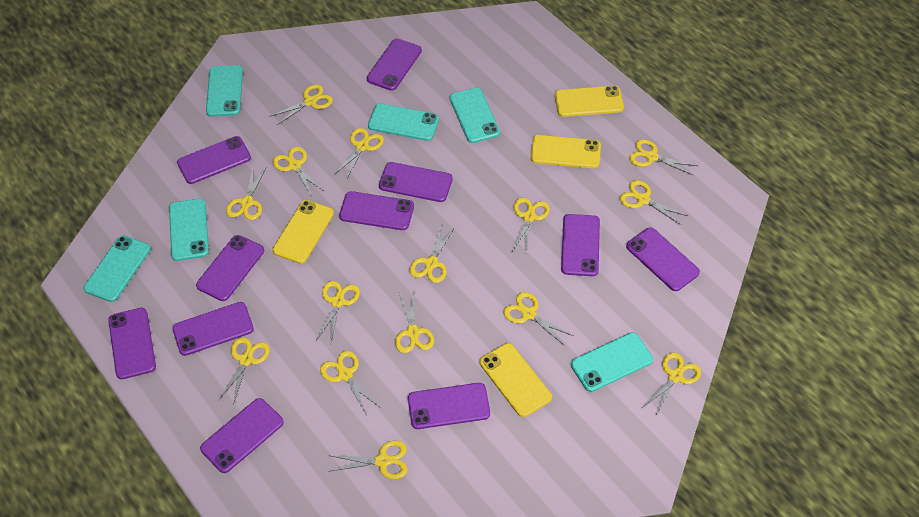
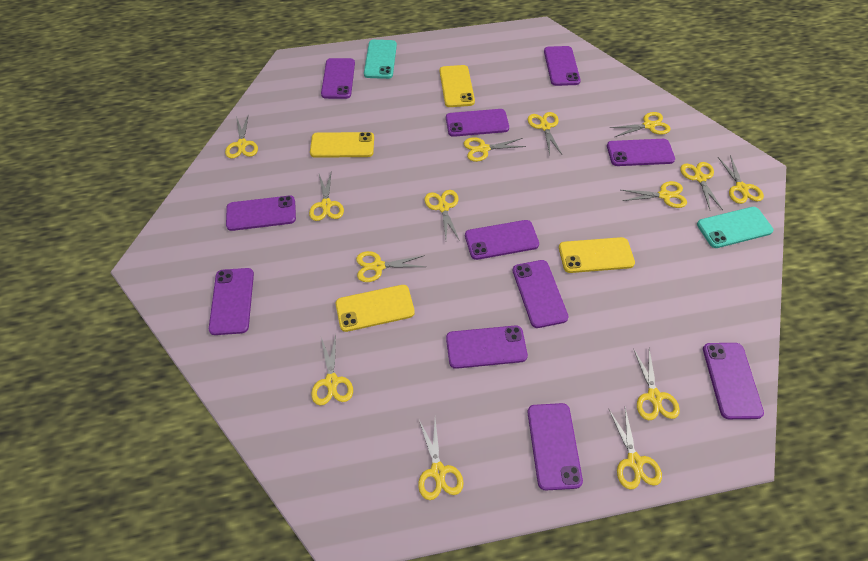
turquoise phone: 6 -> 2
yellow scissors: 15 -> 14

